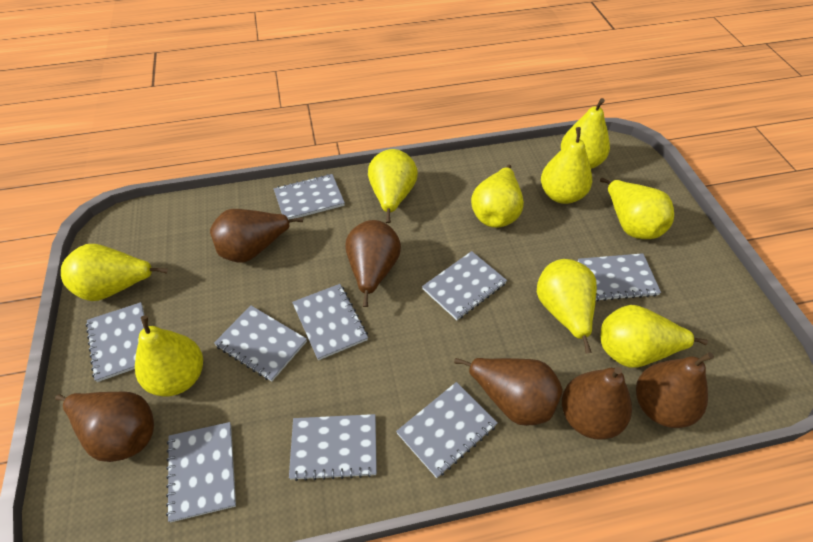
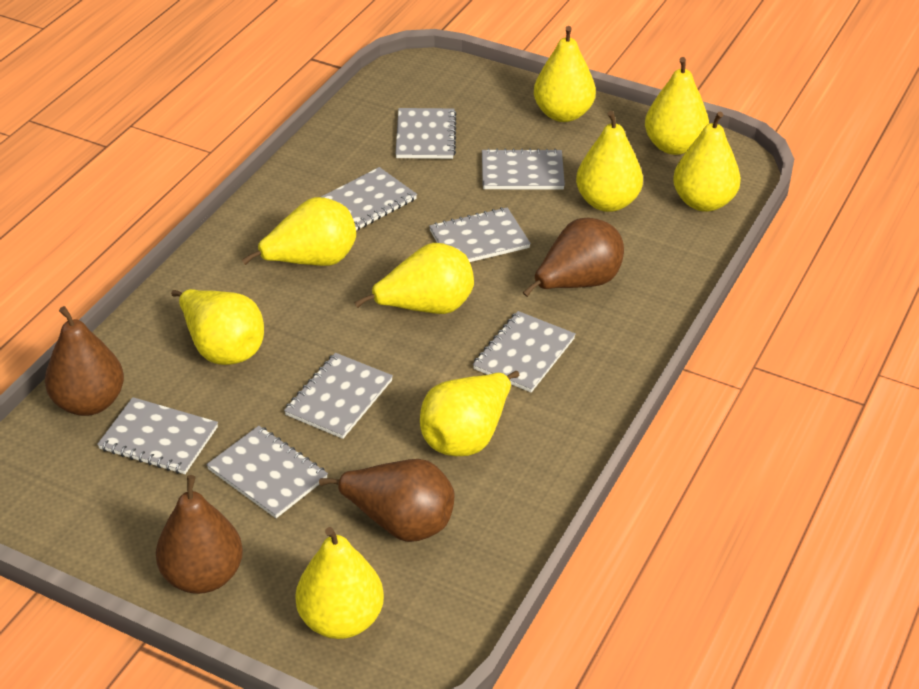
brown pear: 6 -> 4
grey notebook: 9 -> 8

